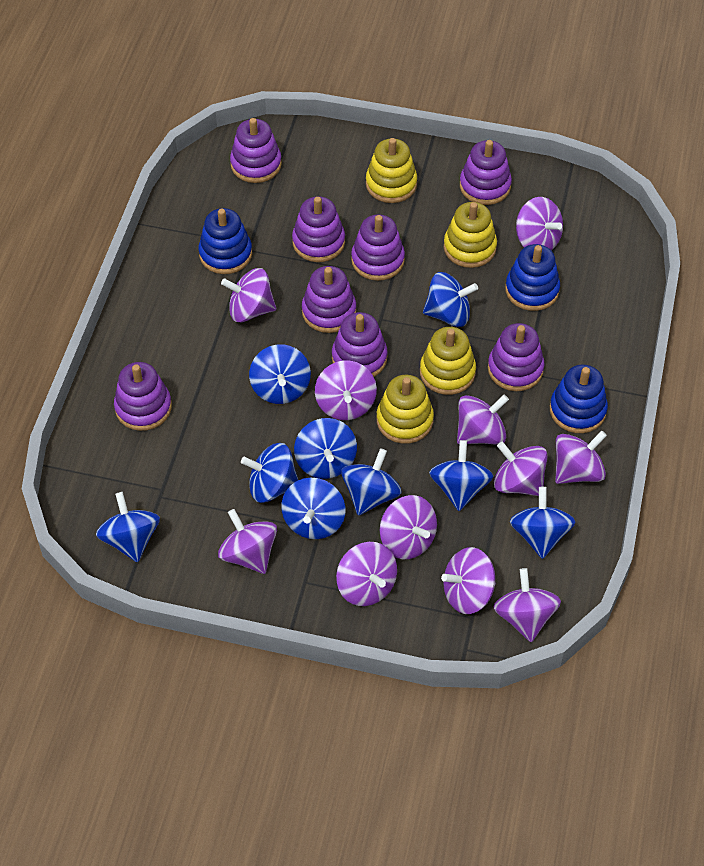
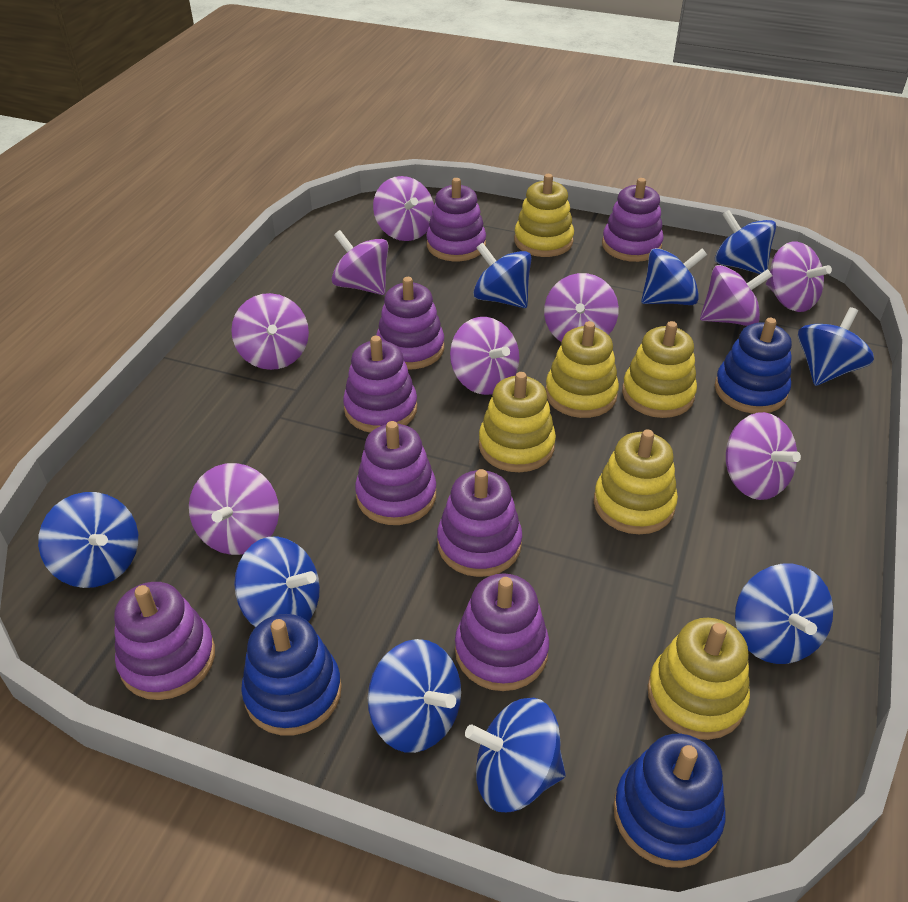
purple spinning top: 11 -> 9
yellow stacking toy: 4 -> 6

